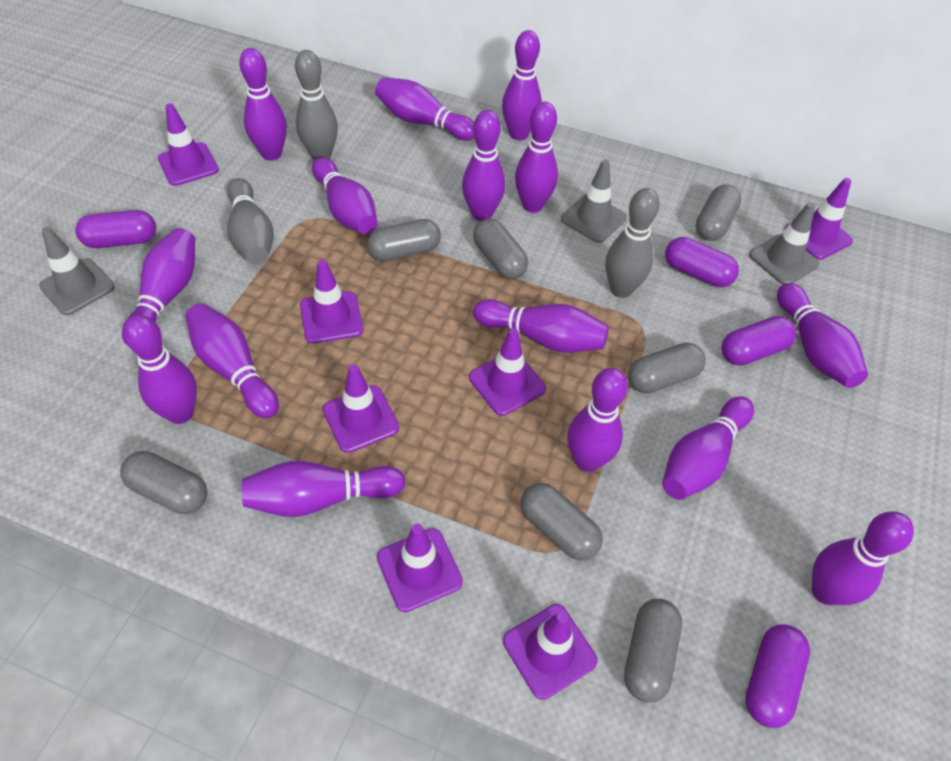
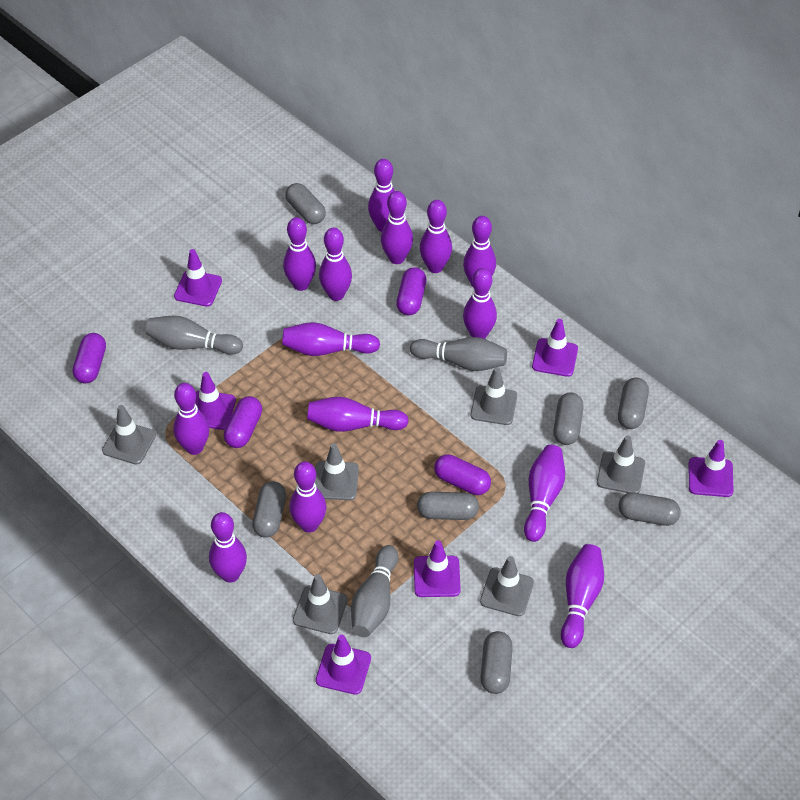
grey traffic cone: 3 -> 6
purple bowling pin: 15 -> 14
purple traffic cone: 7 -> 6

